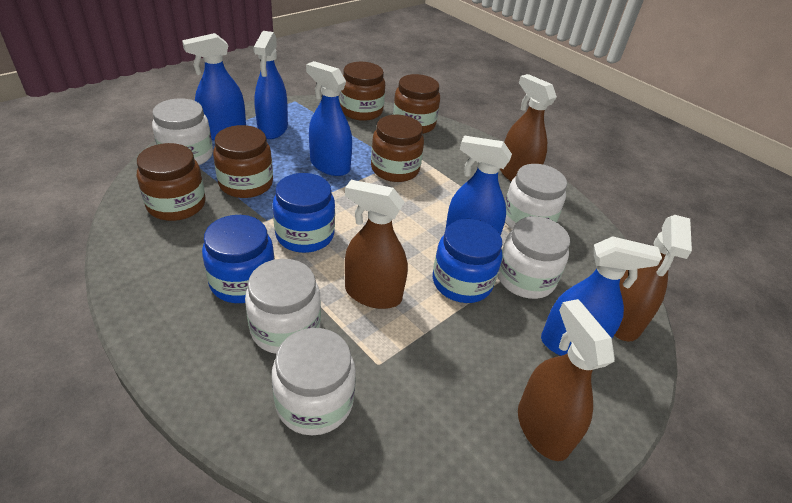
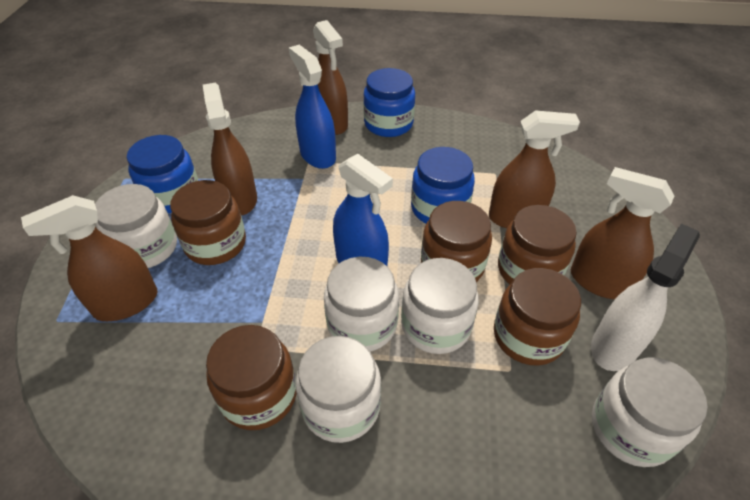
blue spray bottle: 5 -> 2
brown spray bottle: 4 -> 5
white spray bottle: 0 -> 1

